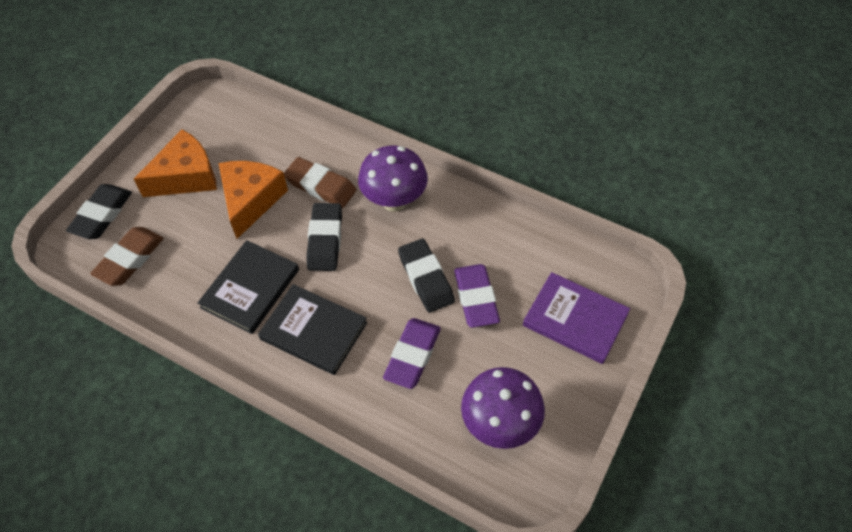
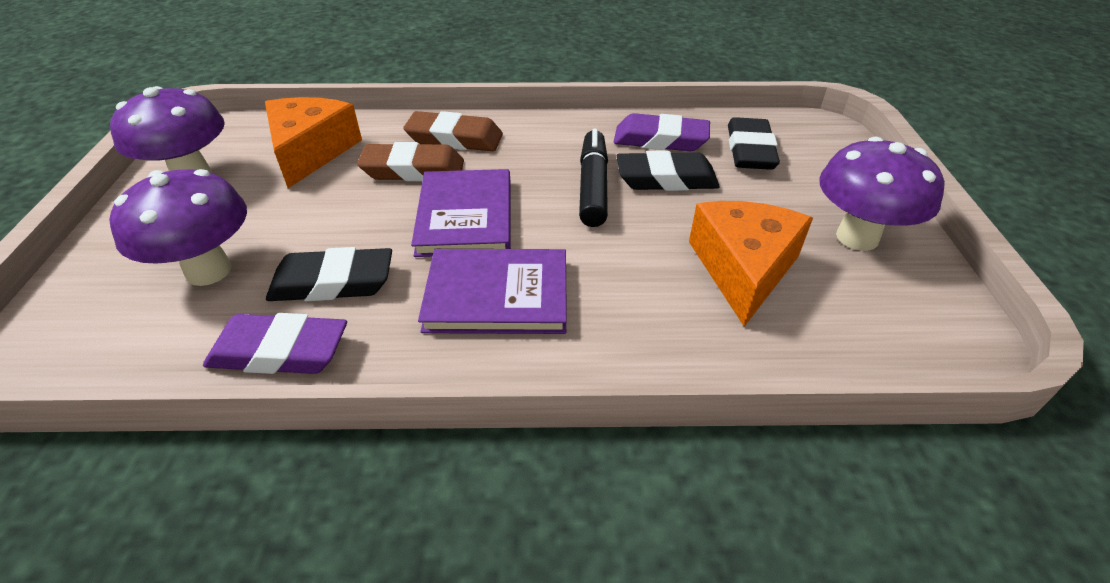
black book: 2 -> 0
black marker: 0 -> 1
purple book: 1 -> 2
purple mushroom: 2 -> 3

